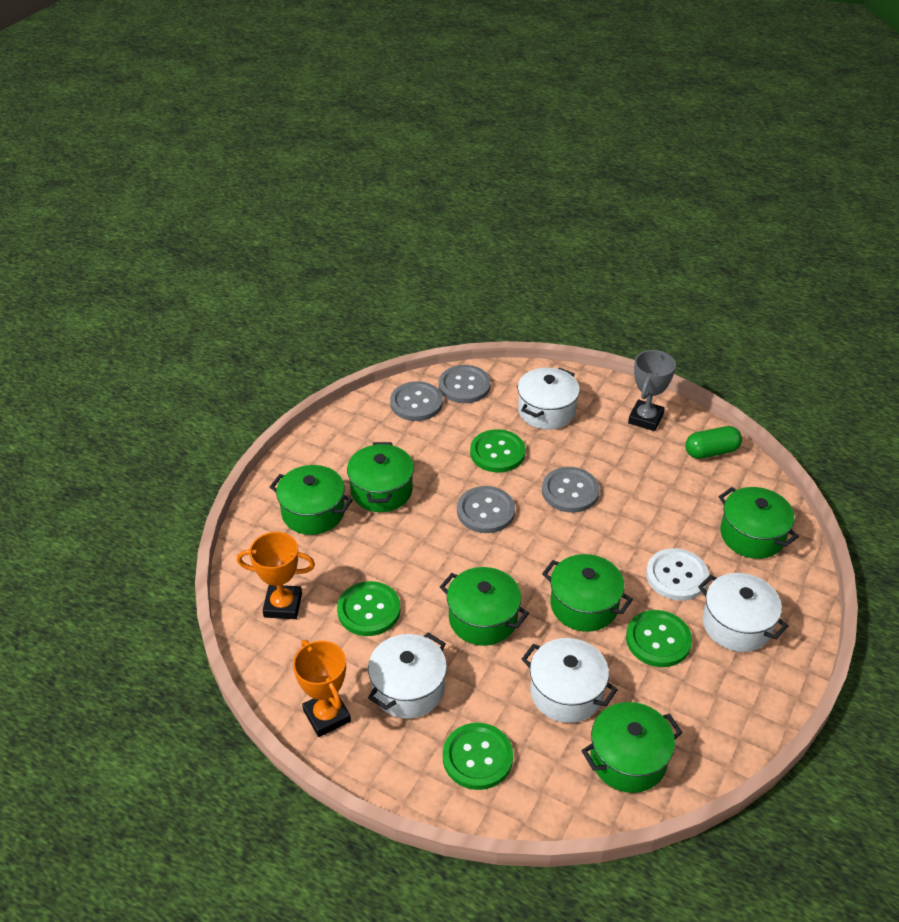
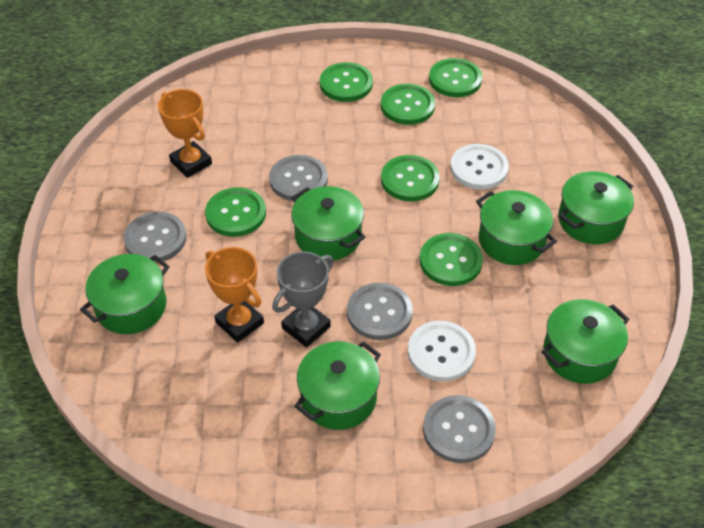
green button: 4 -> 6
green capsule: 1 -> 0
white button: 1 -> 2
white pot: 4 -> 0

